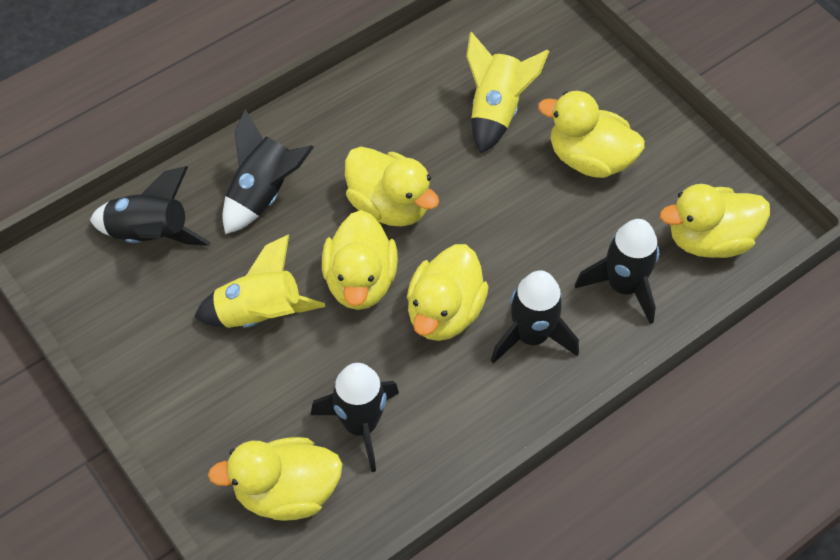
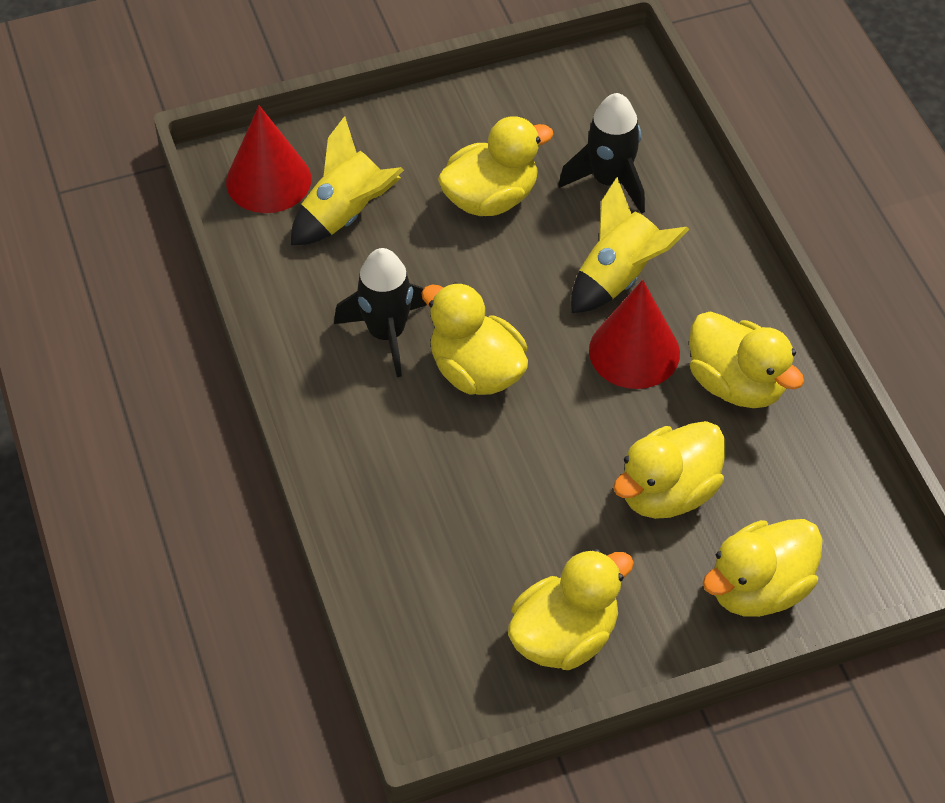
black rocket: 5 -> 2
red cone: 0 -> 2

